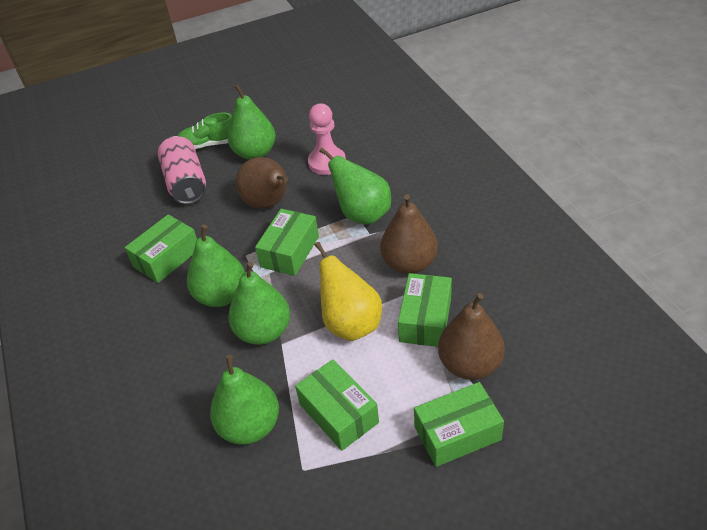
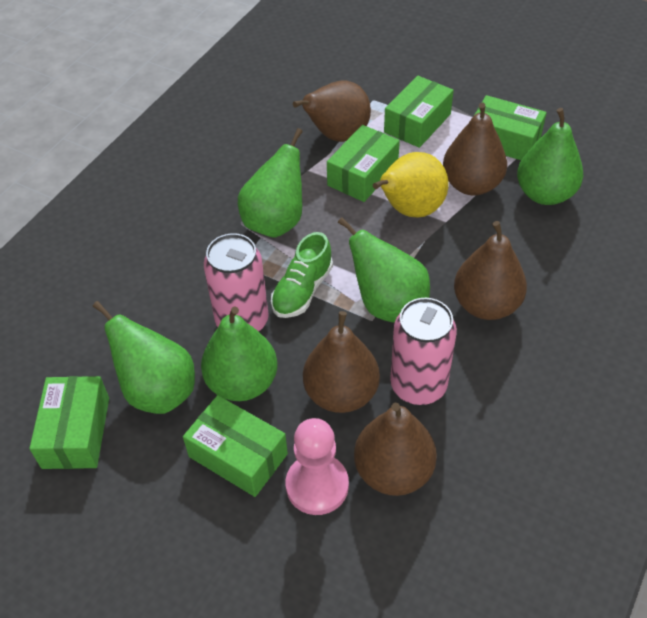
brown pear: 3 -> 5
pink can: 1 -> 2

